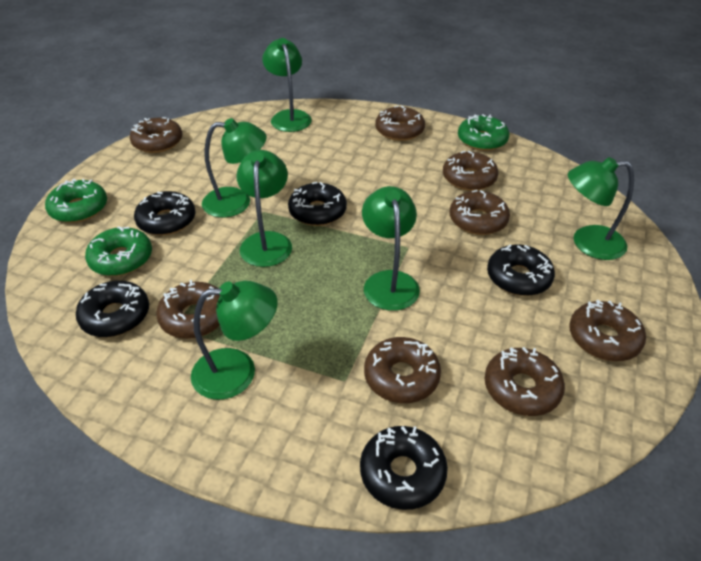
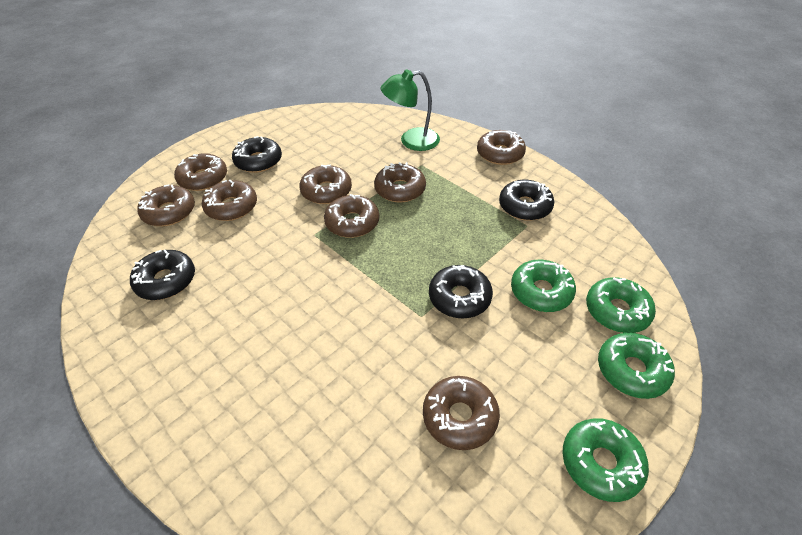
black donut: 5 -> 4
green donut: 3 -> 4
green lamp: 6 -> 1

